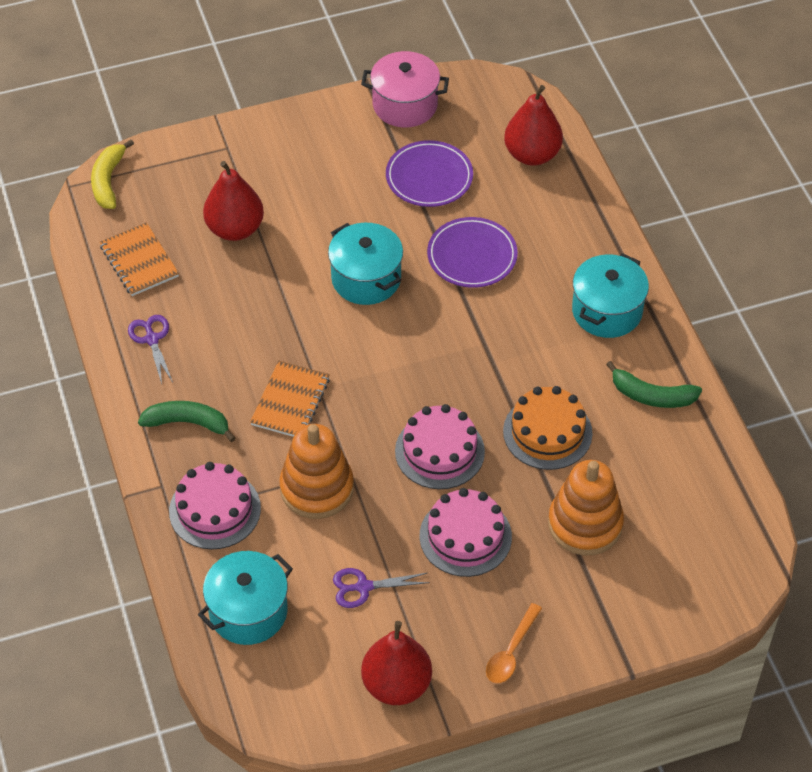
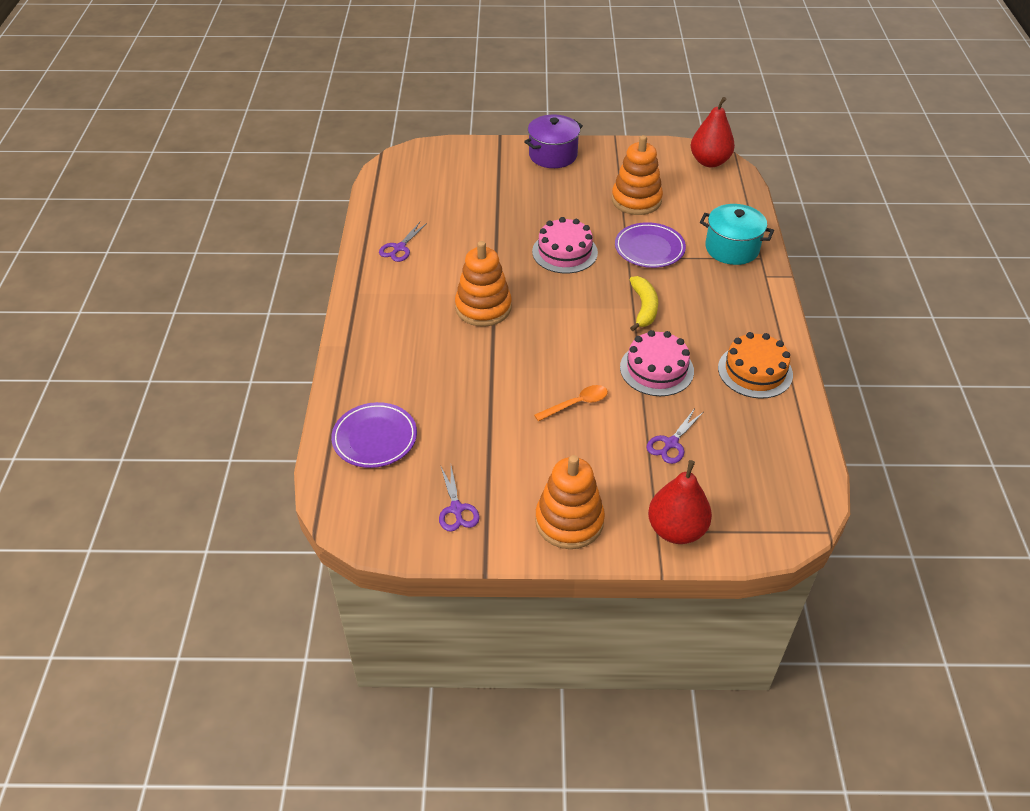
green banana: 2 -> 0
orange notebook: 2 -> 0
orange stacking toy: 2 -> 3
pink cake: 3 -> 2
pink pot: 1 -> 0
purple pot: 0 -> 1
purple scissors: 2 -> 3
red pear: 3 -> 2
turquoise pot: 3 -> 1

